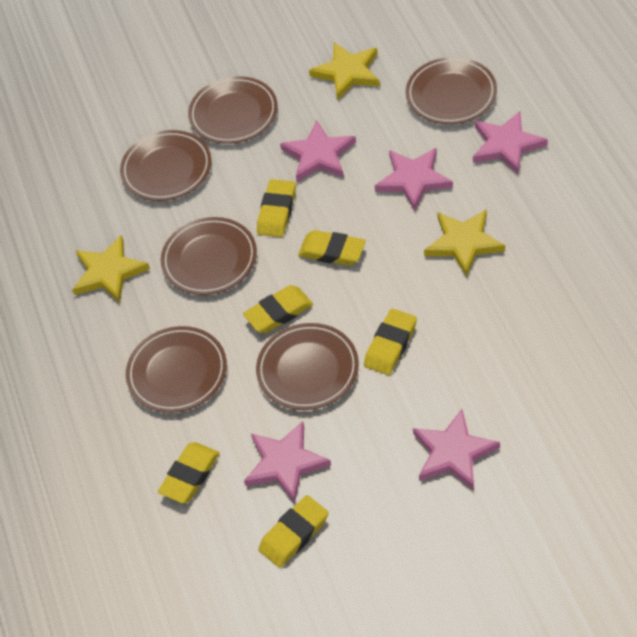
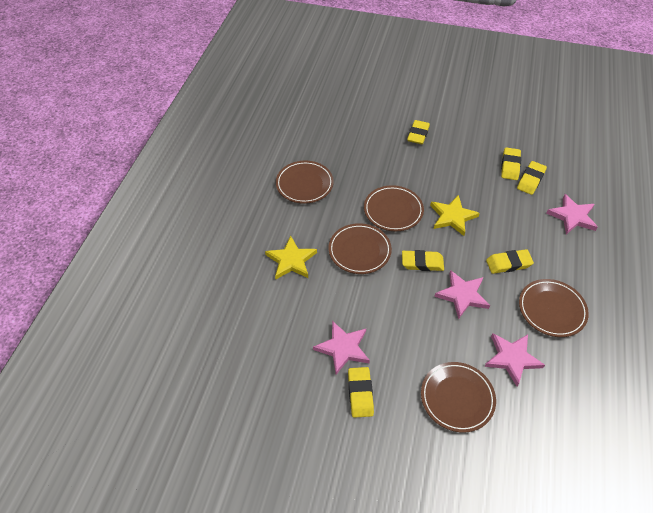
brown plate: 6 -> 5
pink star: 5 -> 4
yellow star: 3 -> 2

